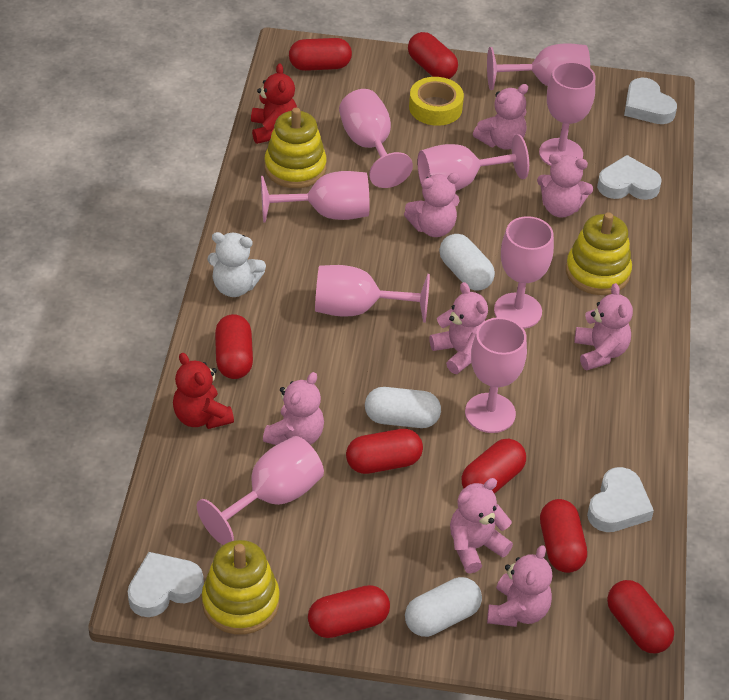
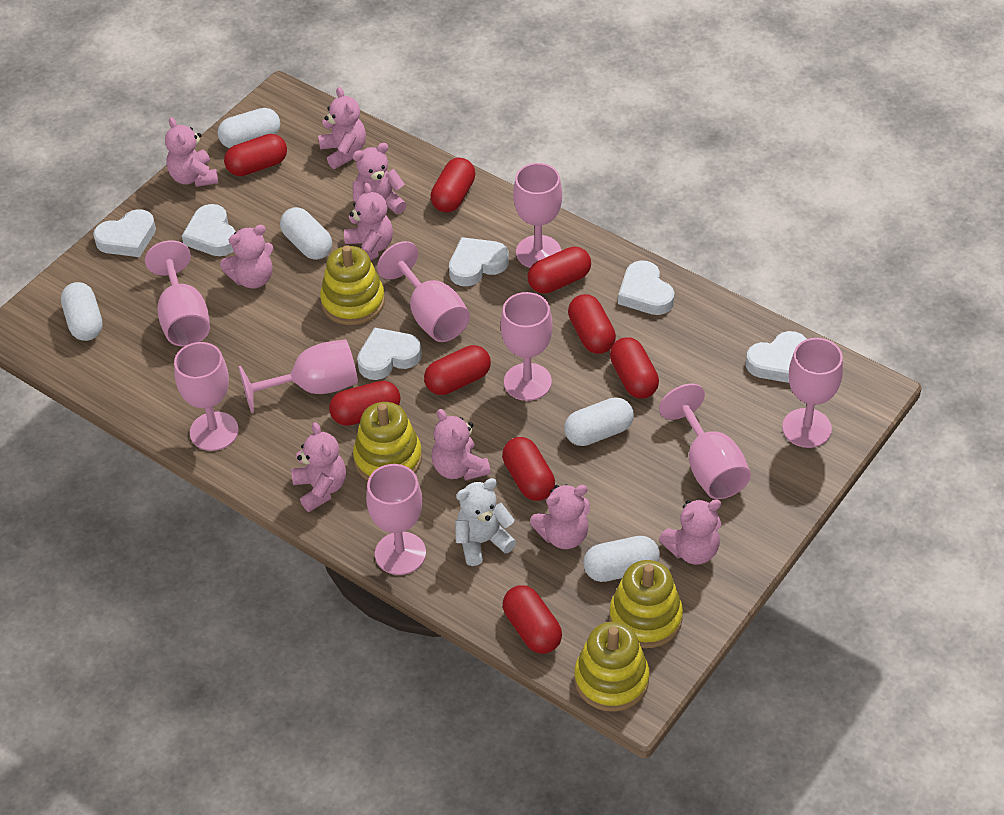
pink teddy bear: 8 -> 9
red capsule: 8 -> 9
red teddy bear: 2 -> 0
white capsule: 3 -> 5
white heart: 4 -> 6
yellow stacking toy: 3 -> 4
yellow tape: 1 -> 0

